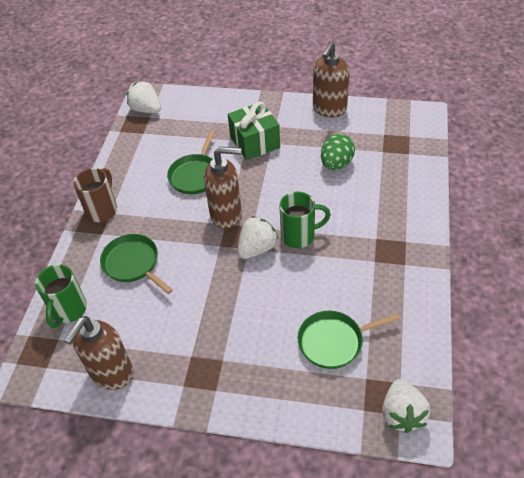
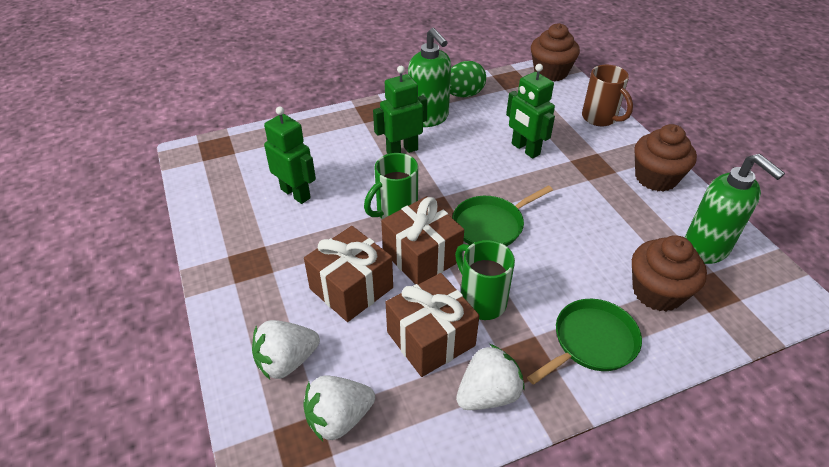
brown cupcake: 0 -> 3
brown gift: 0 -> 3
brown soap dispenser: 3 -> 0
green gift: 1 -> 0
green pan: 3 -> 2
green robot: 0 -> 3
green soap dispenser: 0 -> 2

